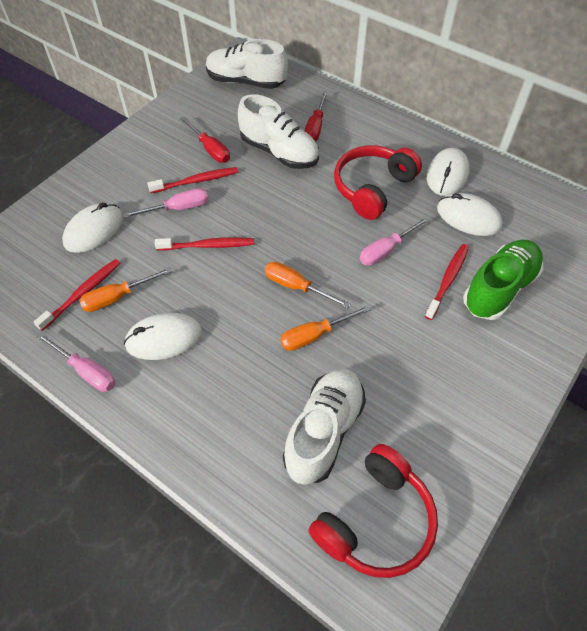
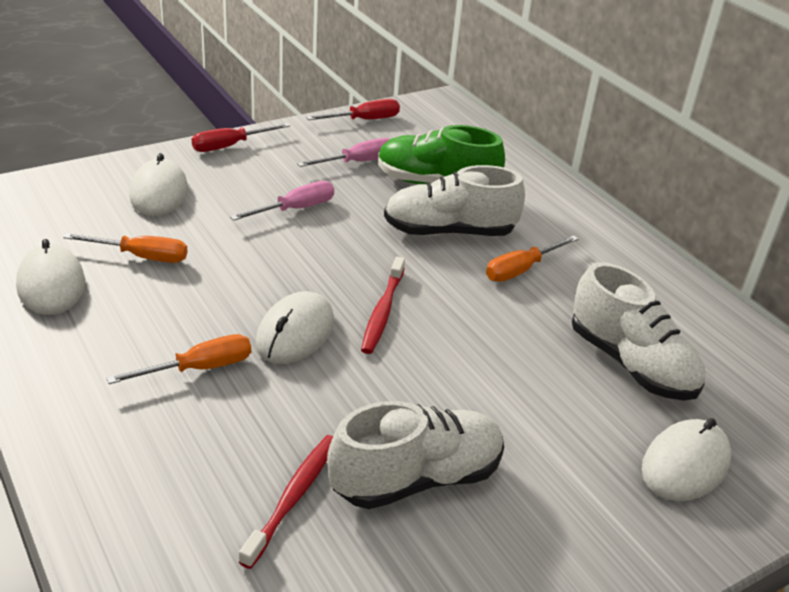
pink screwdriver: 3 -> 2
red headphones: 2 -> 0
red toothbrush: 4 -> 2

